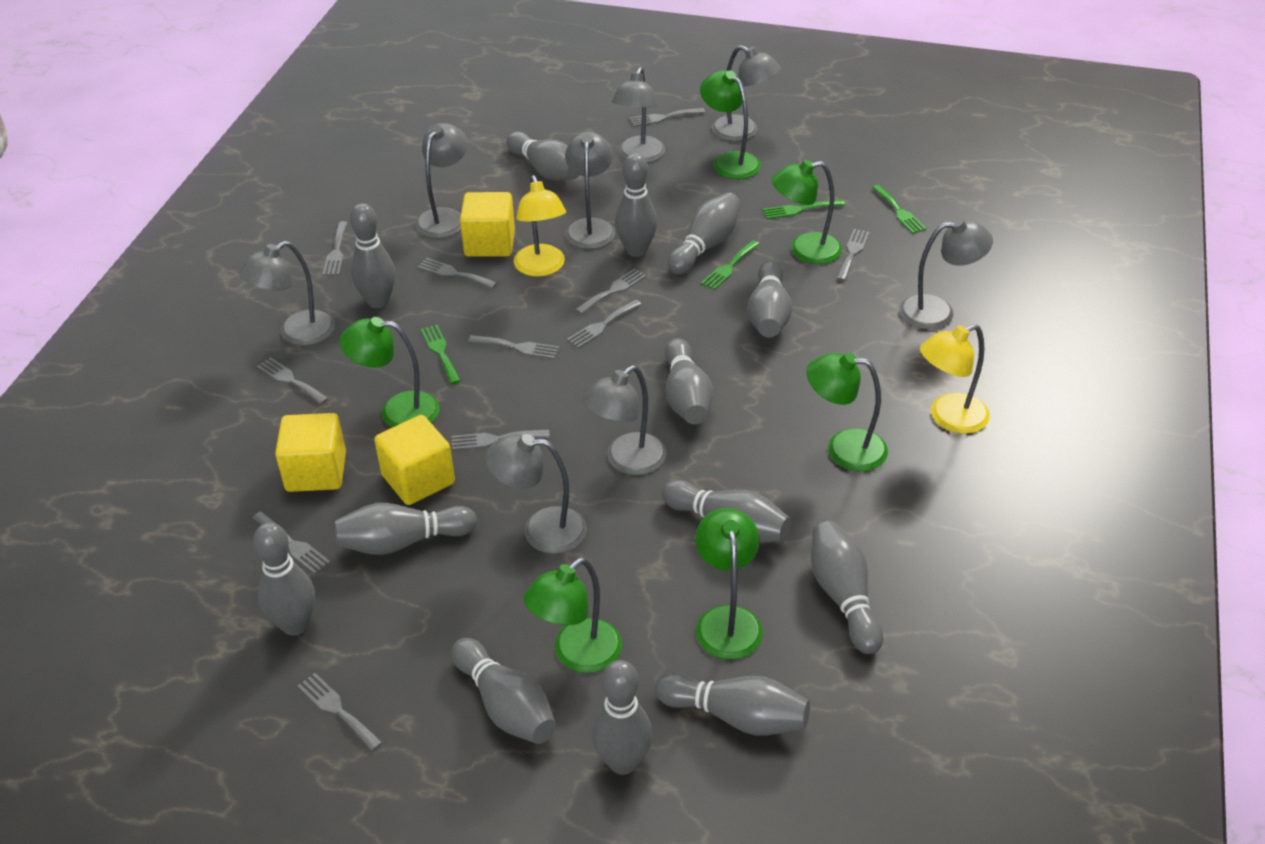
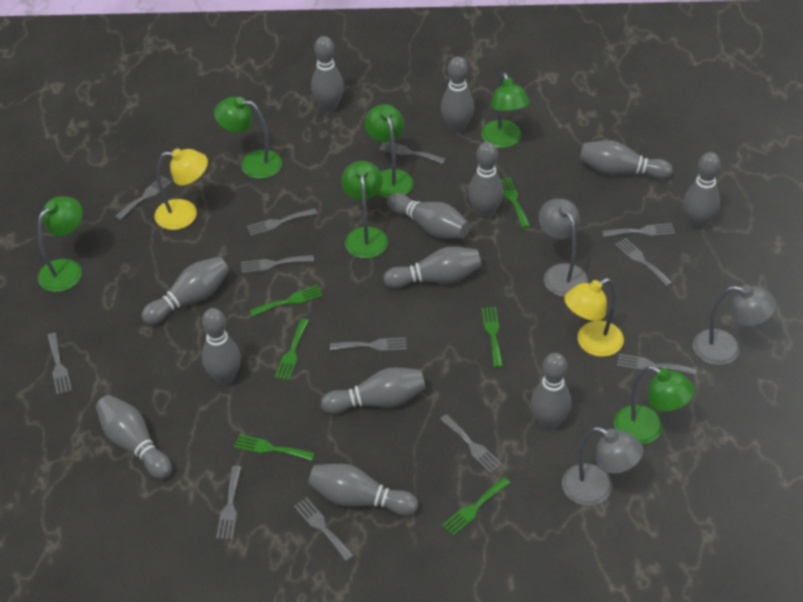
green fork: 4 -> 6
grey fork: 11 -> 12
grey lamp: 8 -> 3
yellow cube: 3 -> 0

